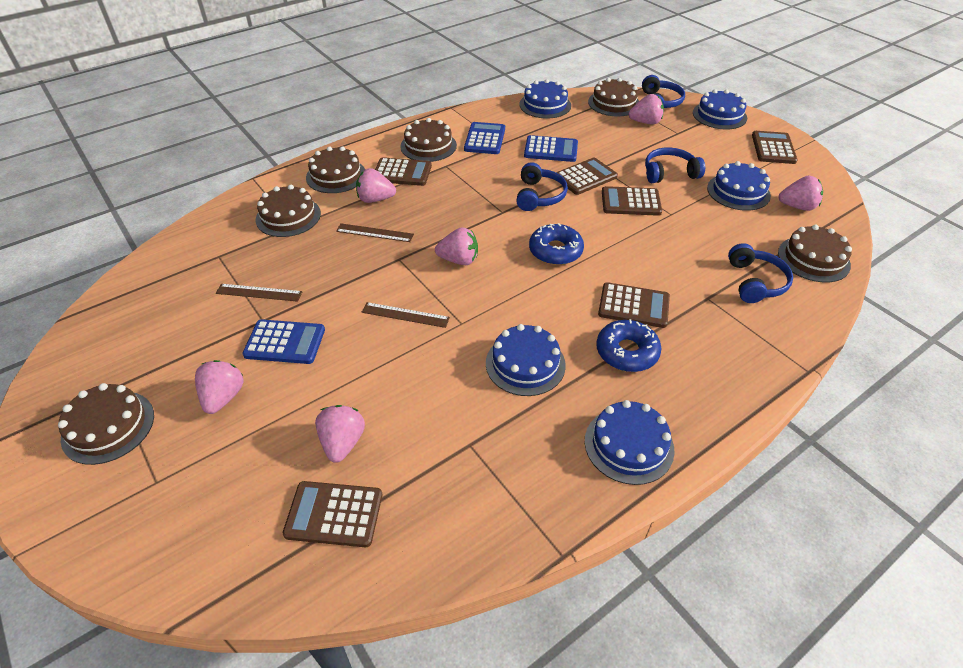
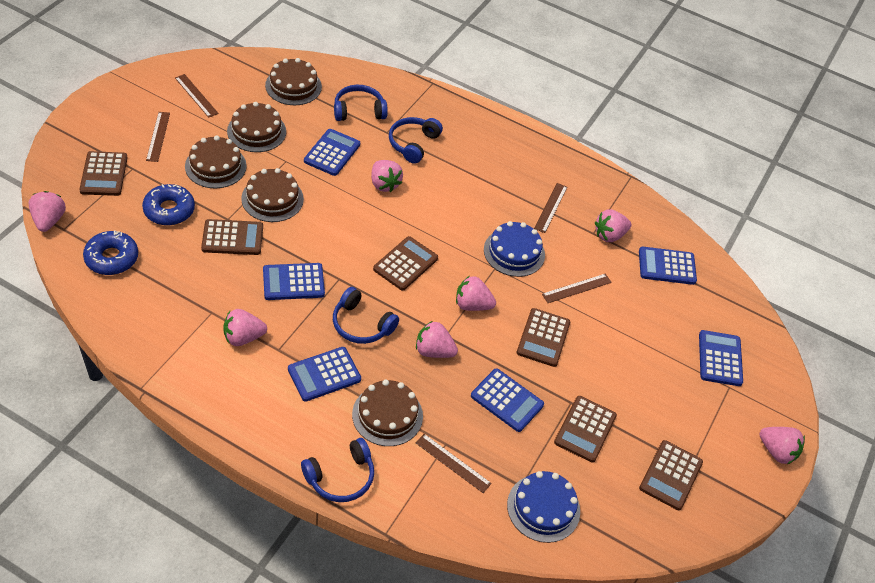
blue cake: 5 -> 2
blue calculator: 3 -> 6
brown cake: 6 -> 5
brown ruler: 3 -> 5
pink strawberry: 6 -> 7

